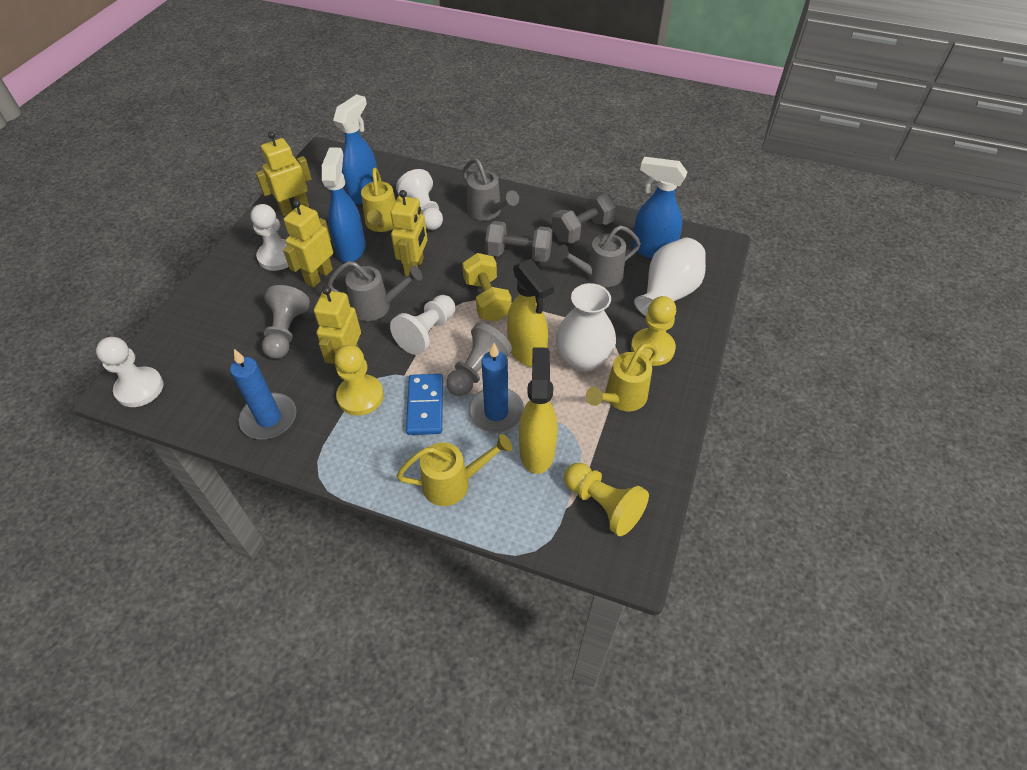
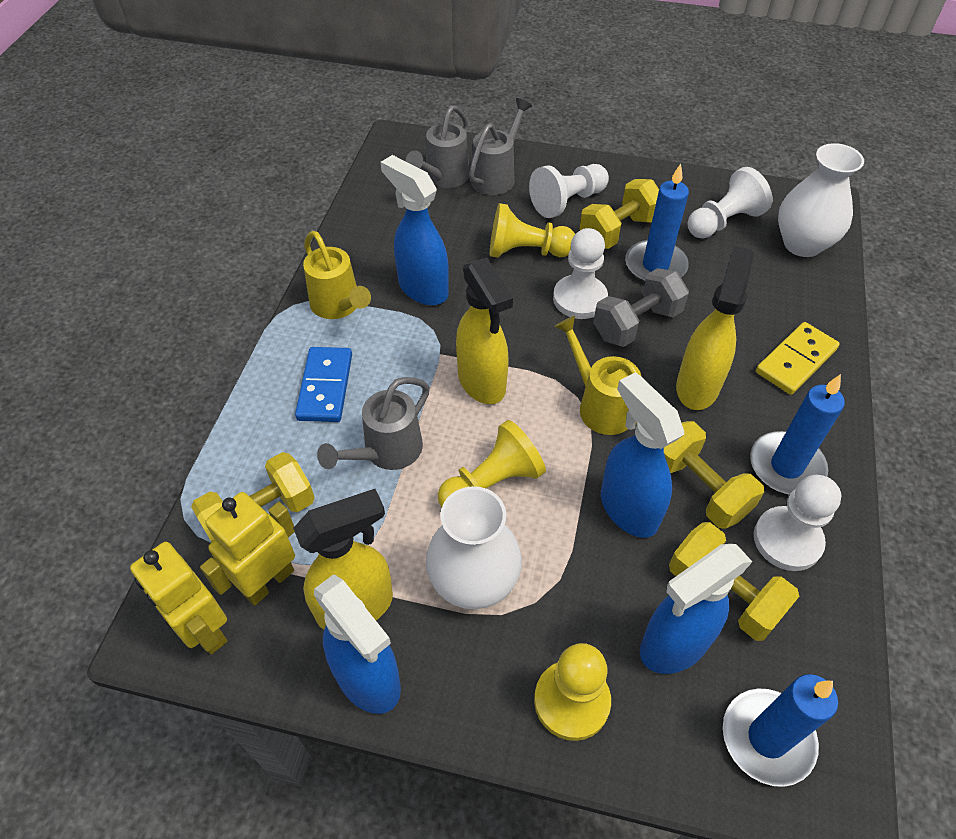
blue candle: 2 -> 3
blue spray bottle: 3 -> 4
grey dumbbell: 2 -> 1
grey pawn: 2 -> 0
yellow domino: 0 -> 1
yellow dumbbell: 1 -> 4
yellow robot: 4 -> 2
yellow spray bottle: 2 -> 3
yellow watering can: 3 -> 2

